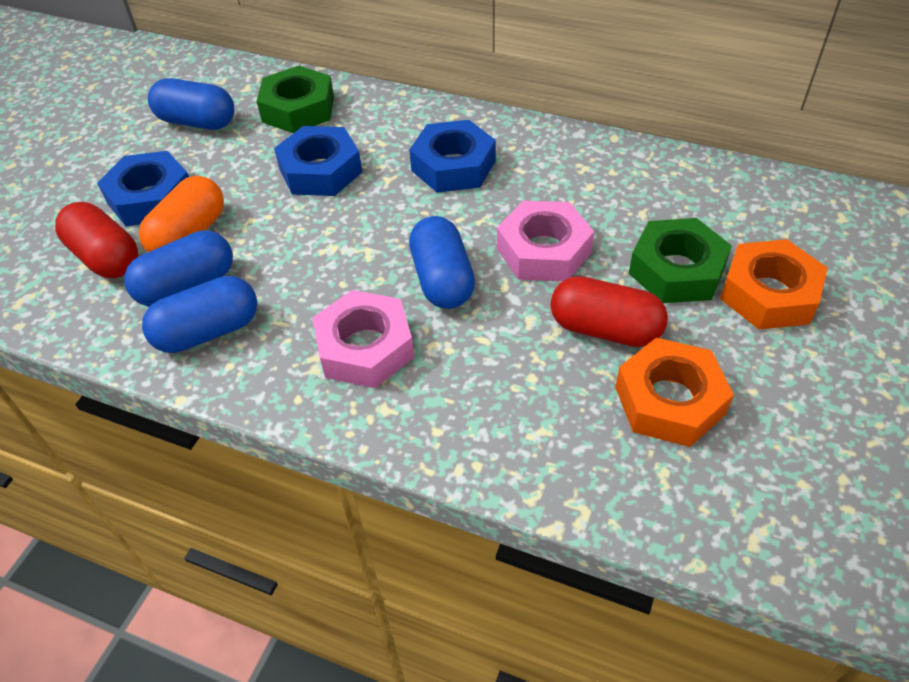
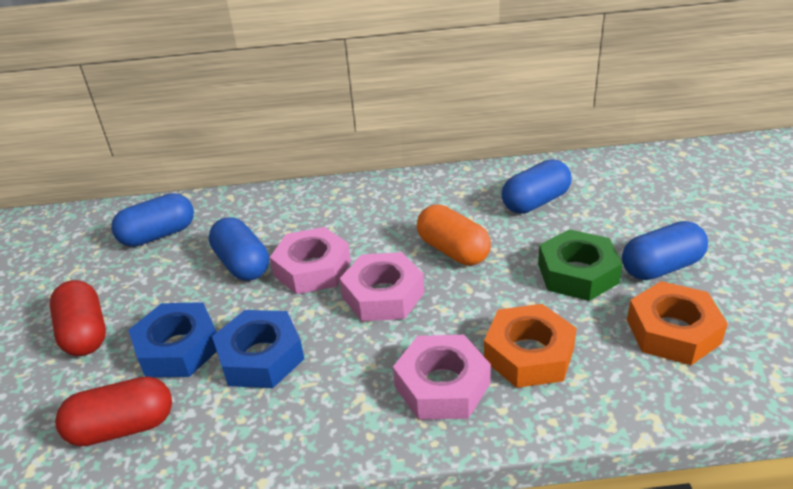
blue nut: 3 -> 2
green nut: 2 -> 1
pink nut: 2 -> 3

